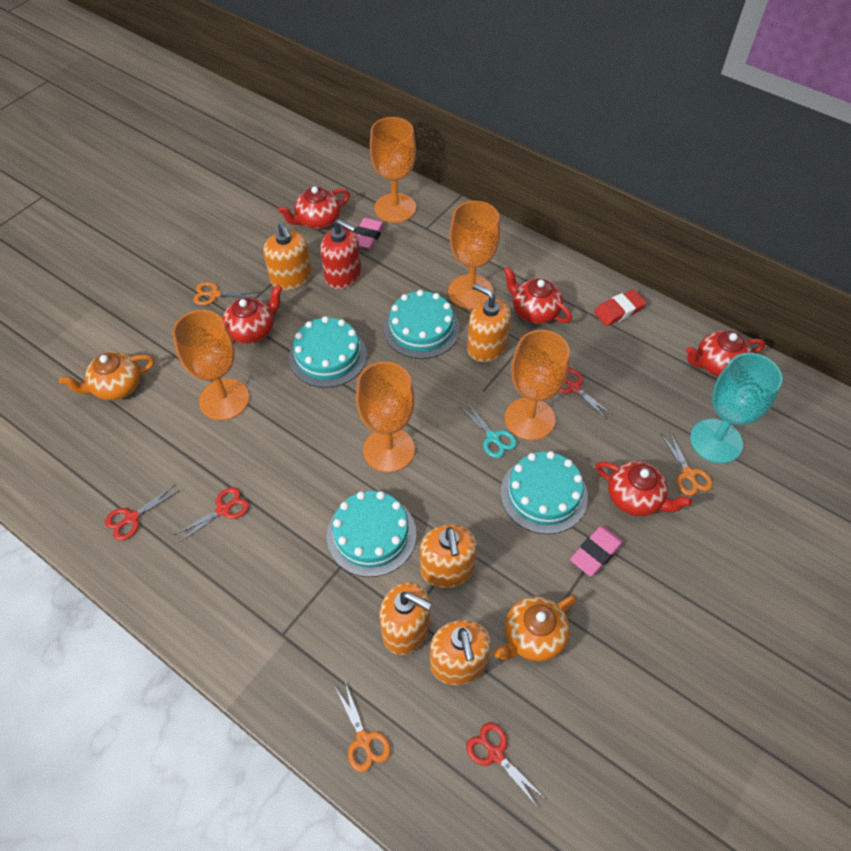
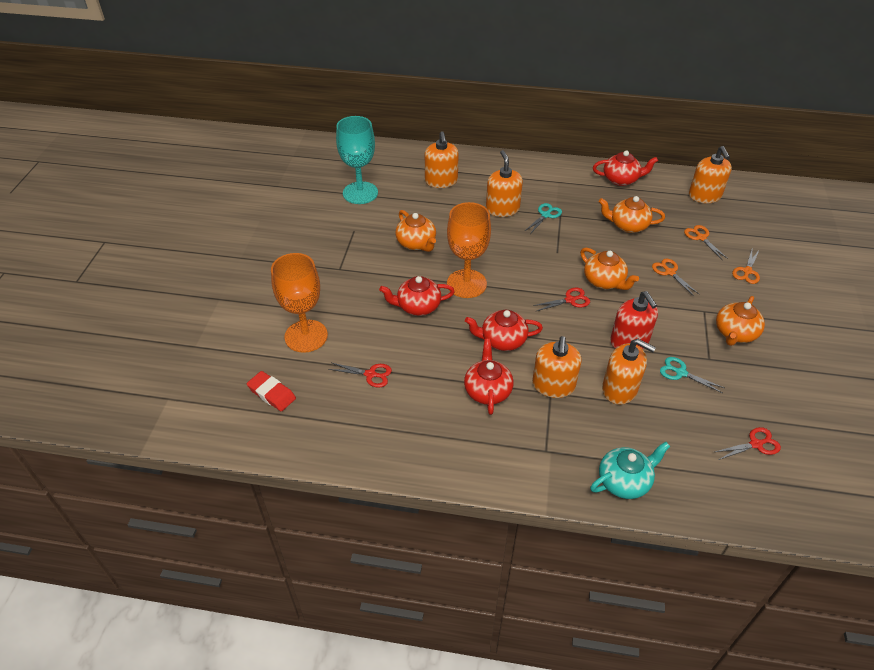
orange goblet: 5 -> 2
orange teapot: 2 -> 4
pink eraser: 2 -> 0
red scissors: 4 -> 3
red teapot: 5 -> 4
turquoise cake: 4 -> 0
turquoise scissors: 1 -> 2
turquoise teapot: 0 -> 1

